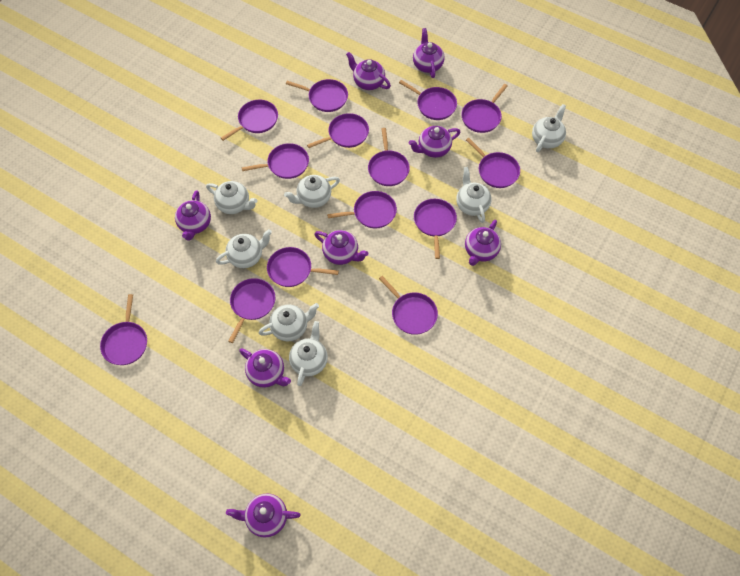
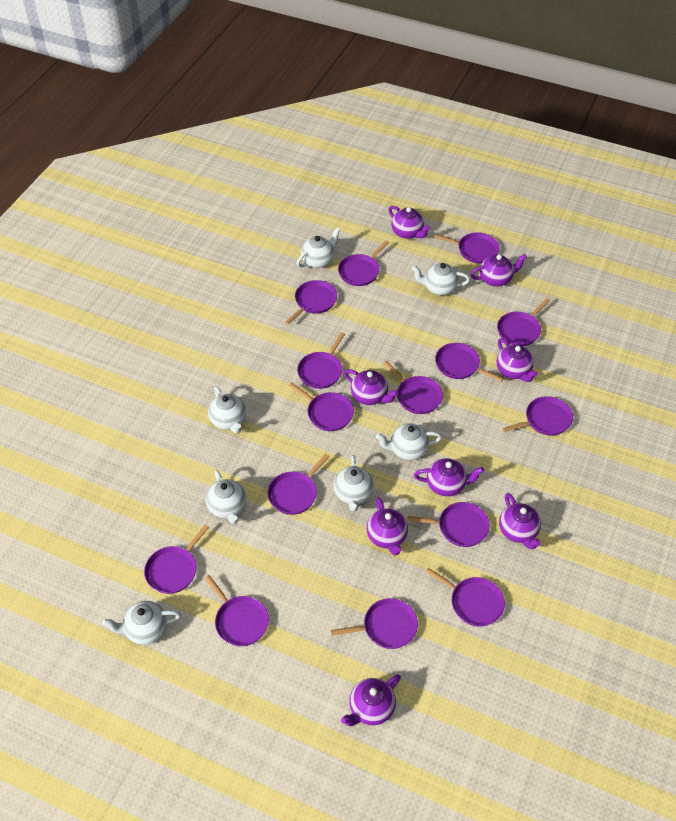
purple pan: 14 -> 15

